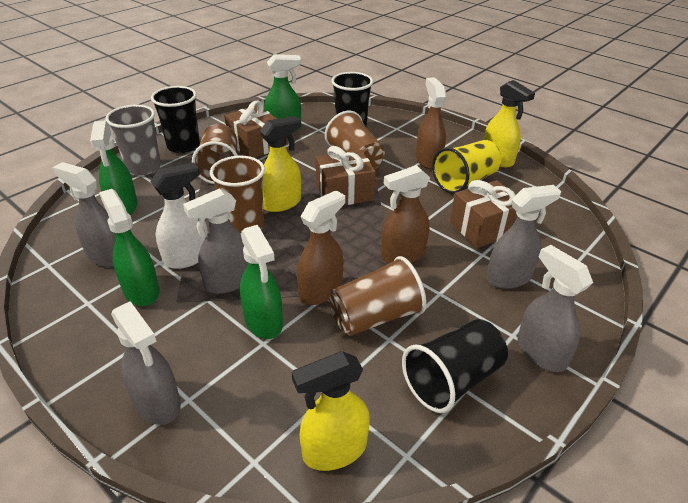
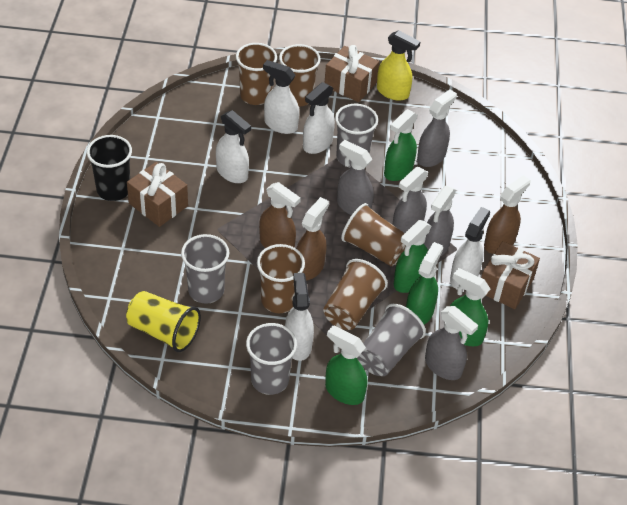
black cup: 3 -> 1
brown cup: 4 -> 5
green spray bottle: 4 -> 5
grey cup: 1 -> 4
white spray bottle: 1 -> 5
yellow spray bottle: 3 -> 1

